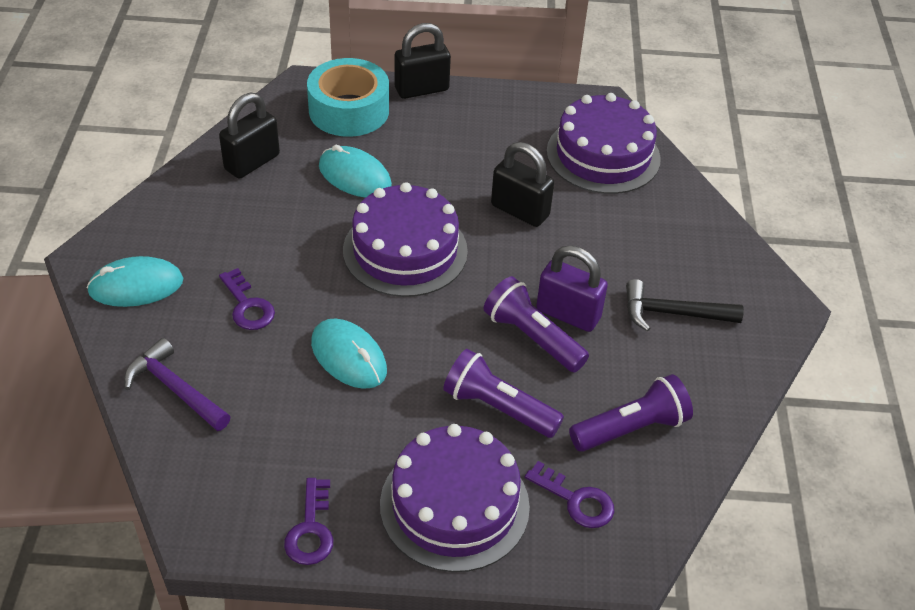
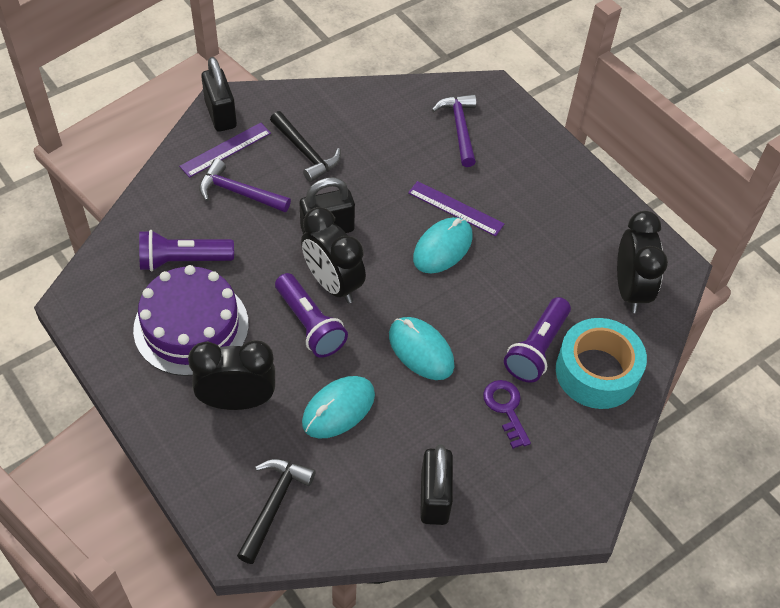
black clock: 0 -> 3
black hammer: 1 -> 2
purple cake: 3 -> 1
purple hammer: 1 -> 2
purple key: 3 -> 1
purple padlock: 1 -> 0
purple ruler: 0 -> 2

